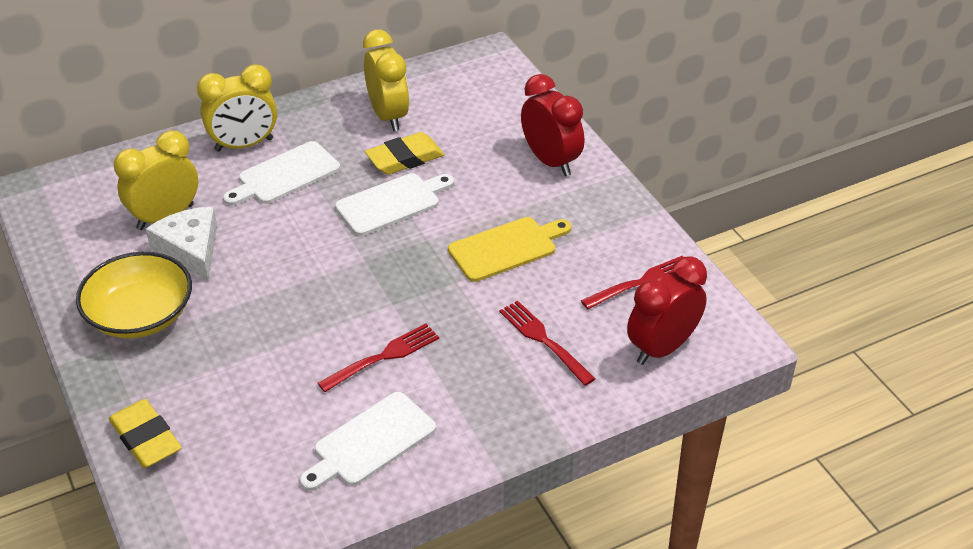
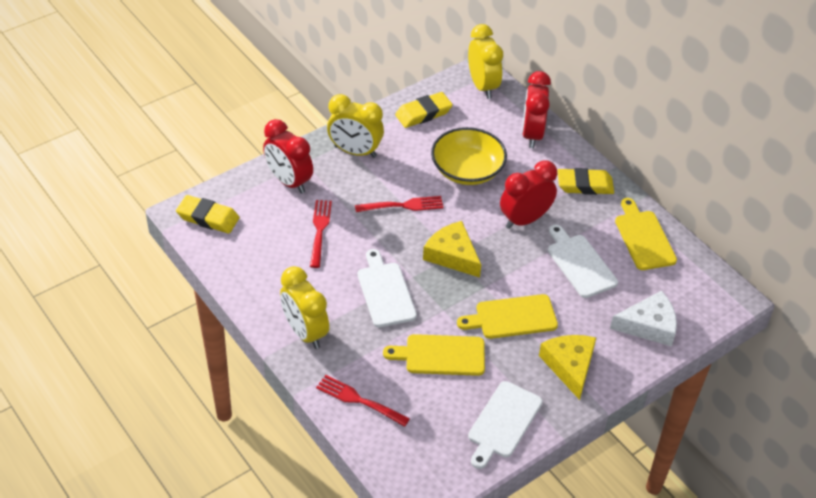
red clock: 2 -> 3
yellow cheese: 0 -> 2
yellow cutting board: 1 -> 3
yellow eraser: 2 -> 3

